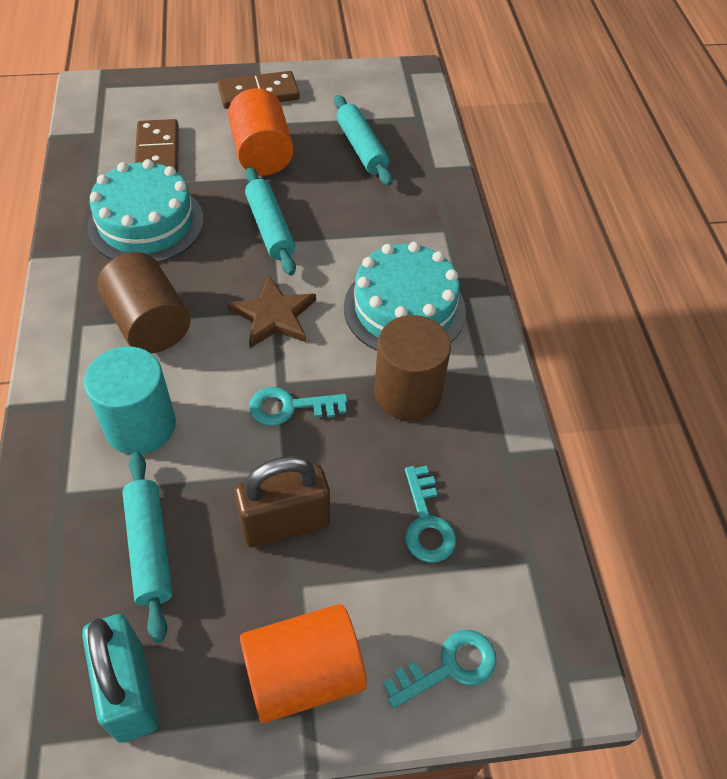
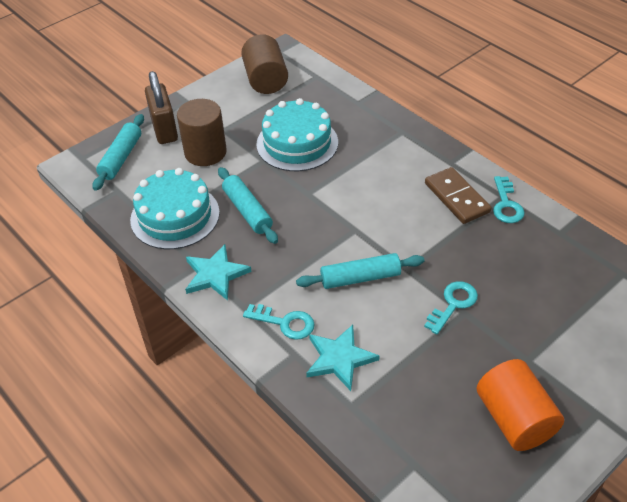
brown domino: 2 -> 1
brown star: 1 -> 0
orange cylinder: 2 -> 1
turquoise cylinder: 1 -> 0
turquoise padlock: 1 -> 0
turquoise star: 0 -> 2

